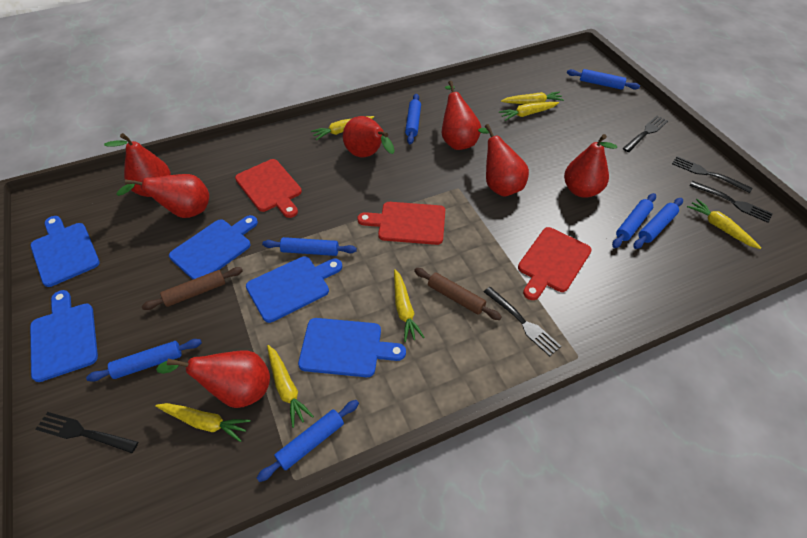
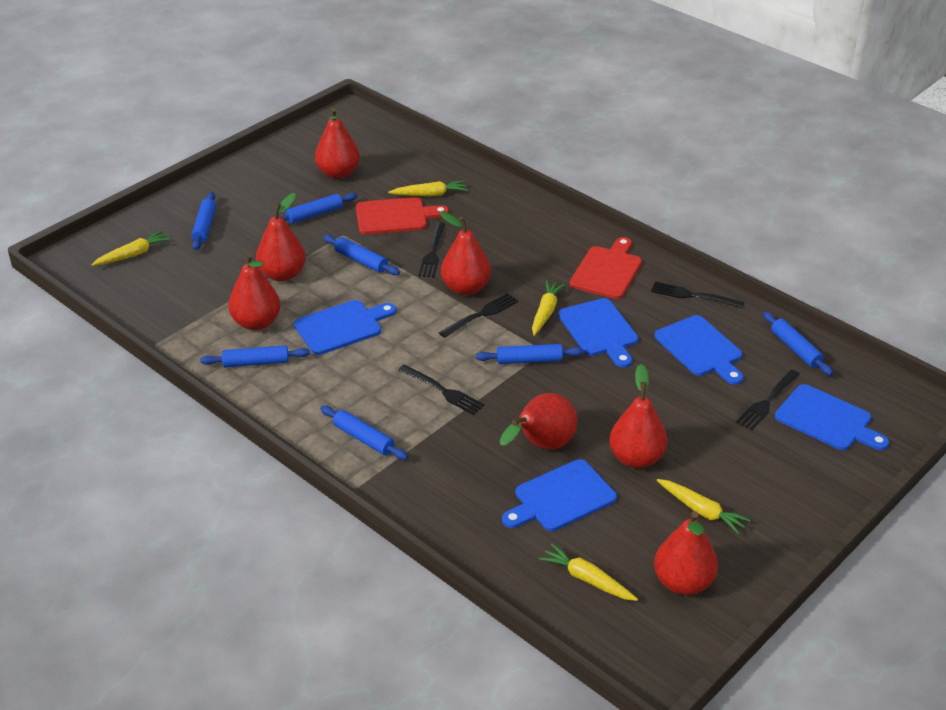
brown rolling pin: 2 -> 0
red cutting board: 3 -> 2
yellow carrot: 7 -> 5

